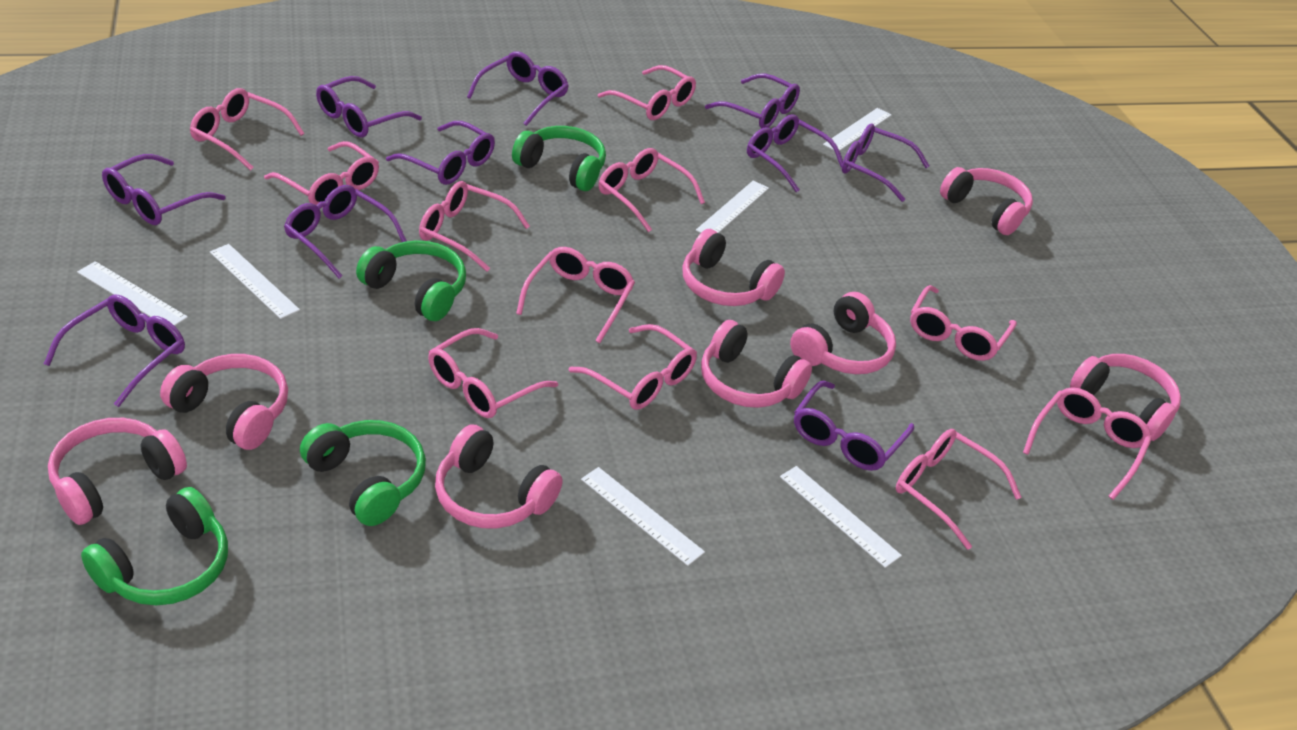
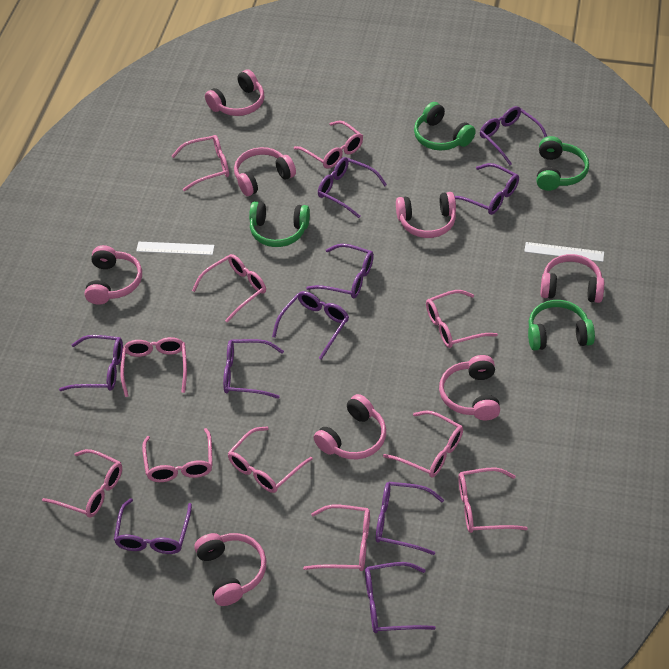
white ruler: 6 -> 2

